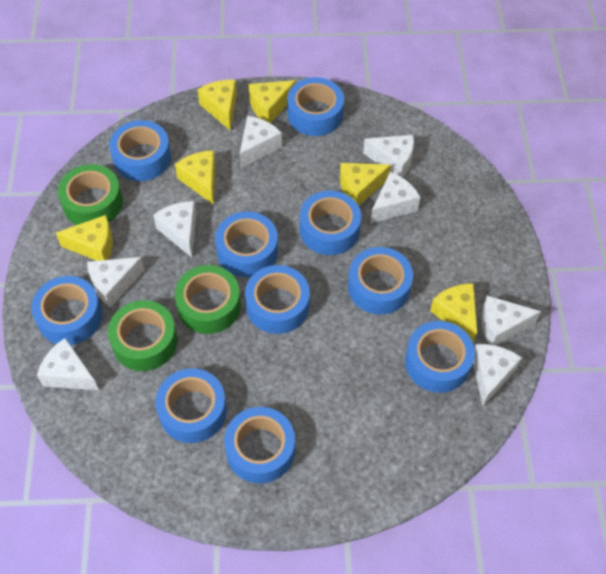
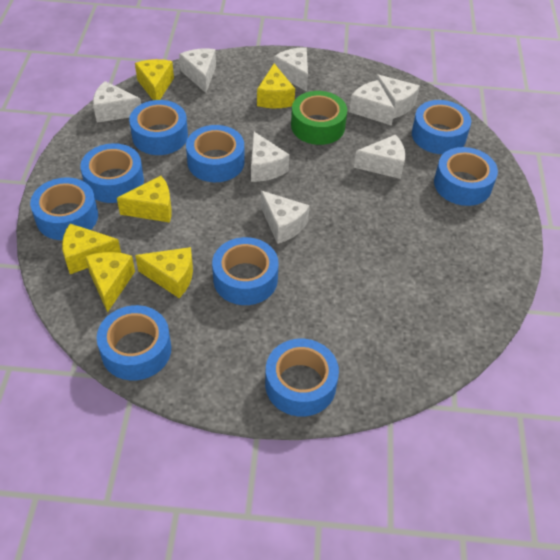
blue tape: 10 -> 9
green tape: 3 -> 1

